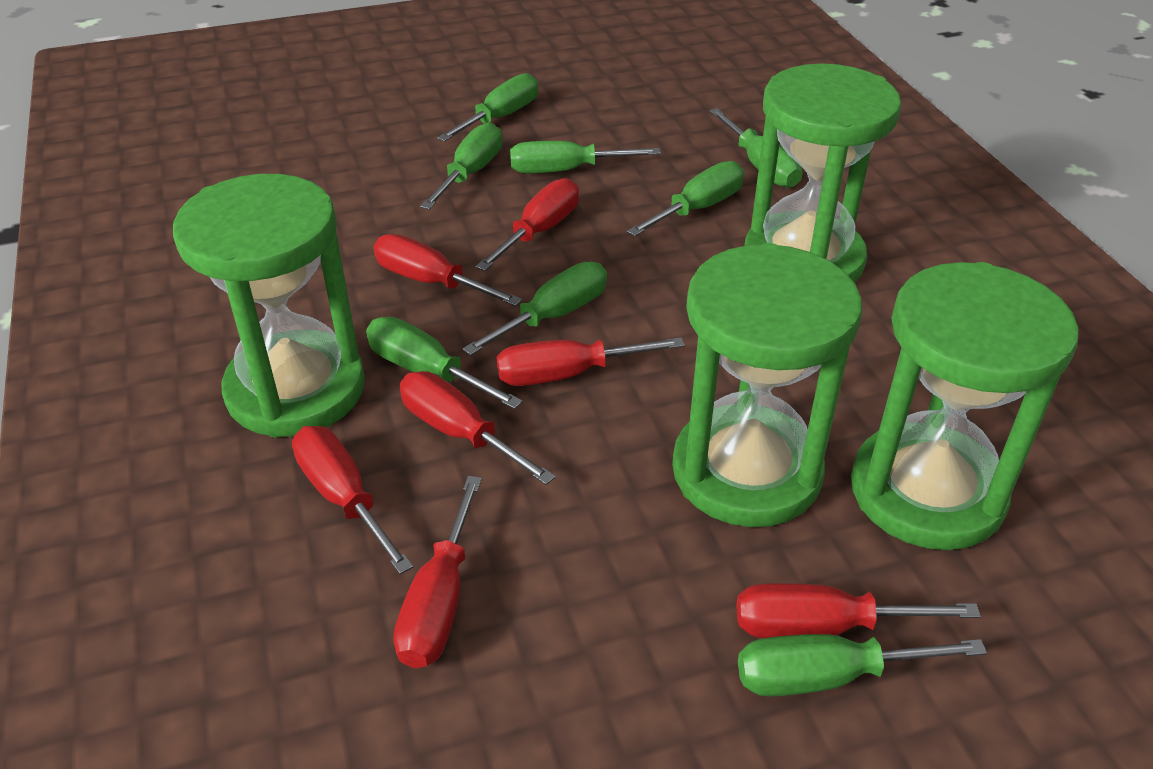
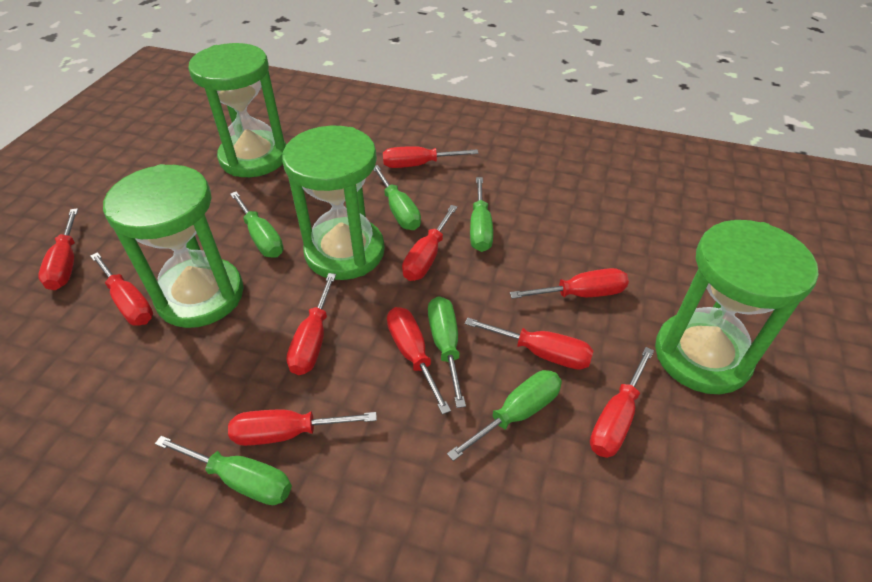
green screwdriver: 8 -> 6
red screwdriver: 7 -> 10

